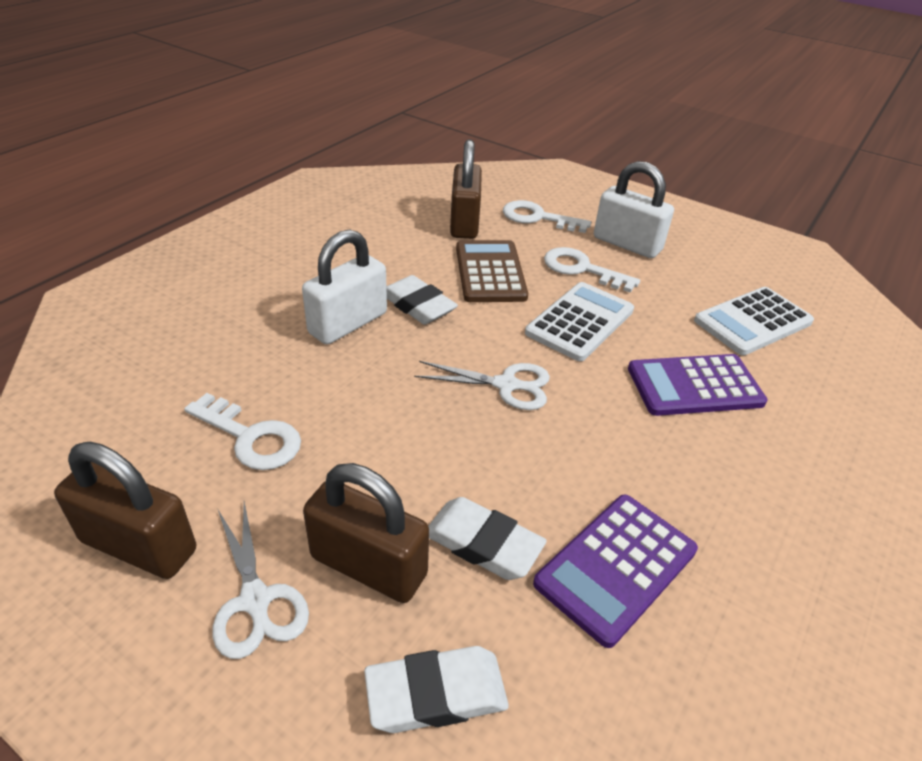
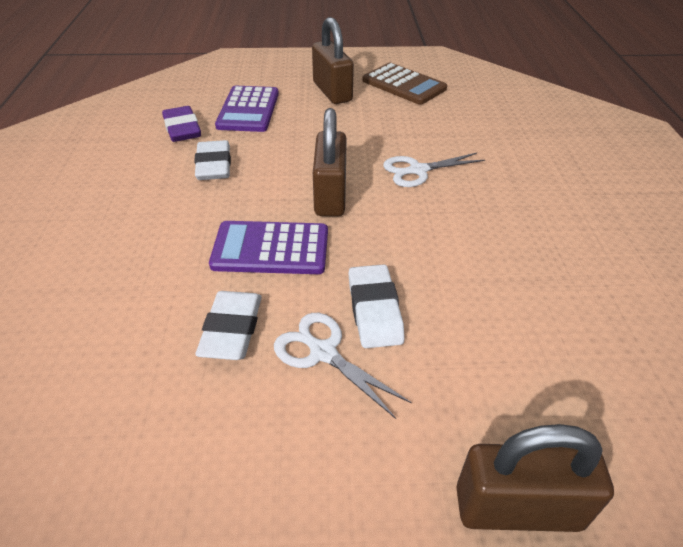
purple eraser: 0 -> 1
white calculator: 2 -> 0
white key: 3 -> 0
white padlock: 2 -> 0

